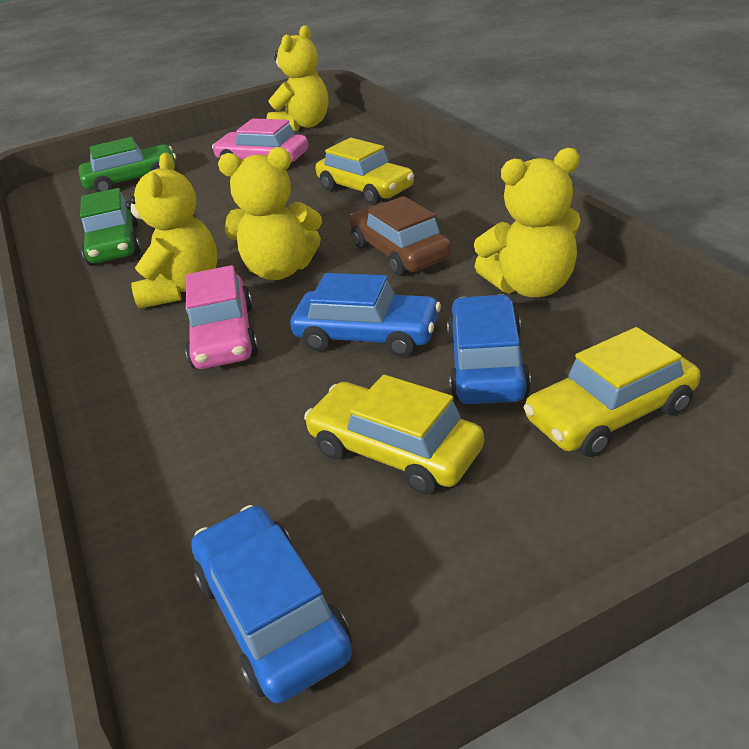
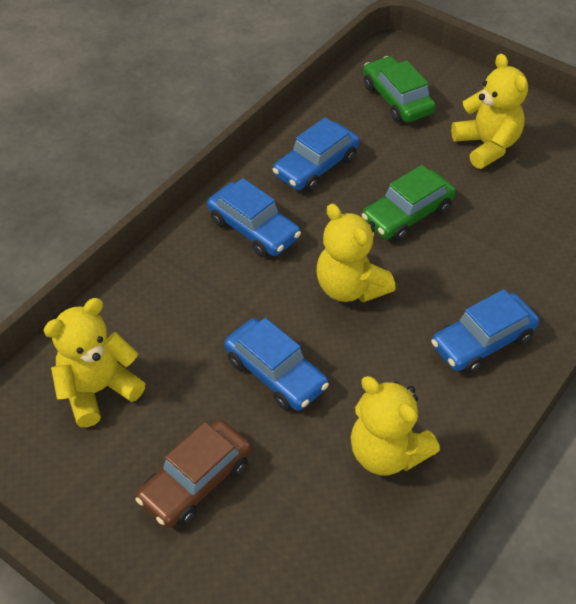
blue car: 3 -> 4
pink car: 2 -> 0
yellow car: 3 -> 0

